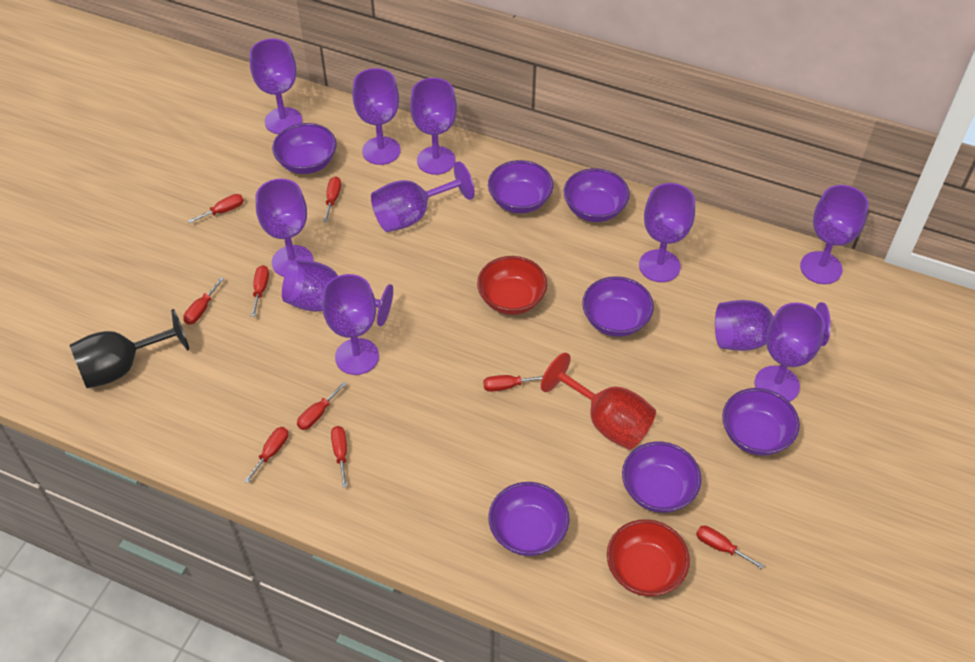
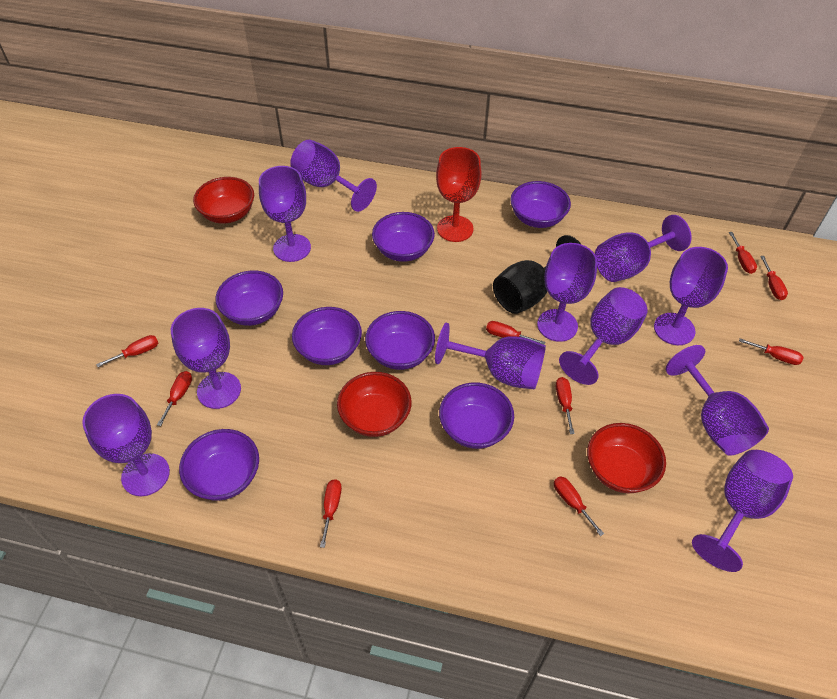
red bowl: 2 -> 3

